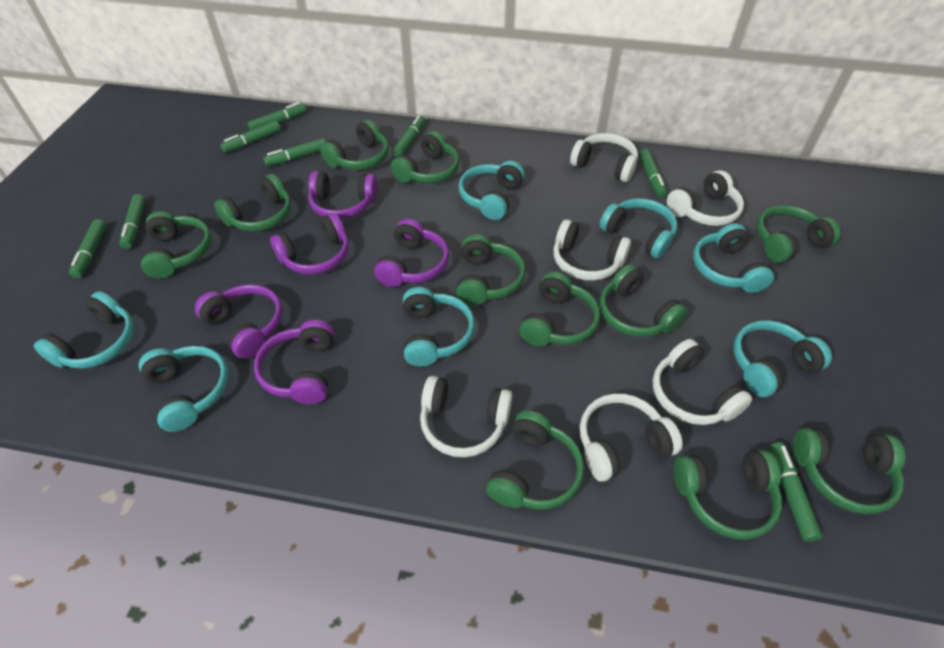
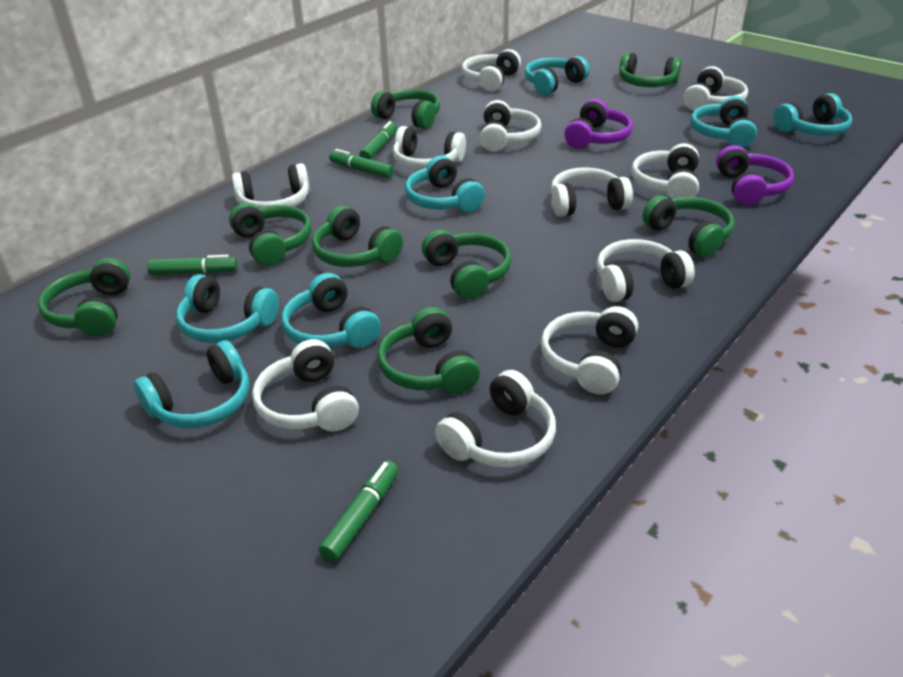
green headphones: 11 -> 8
green marker: 8 -> 4
purple headphones: 5 -> 2
white headphones: 6 -> 11

